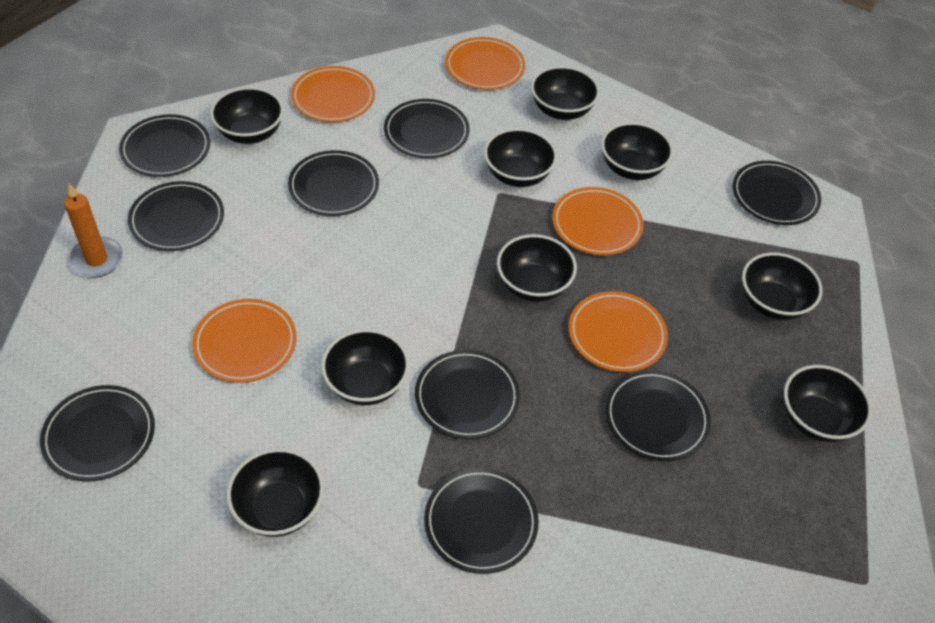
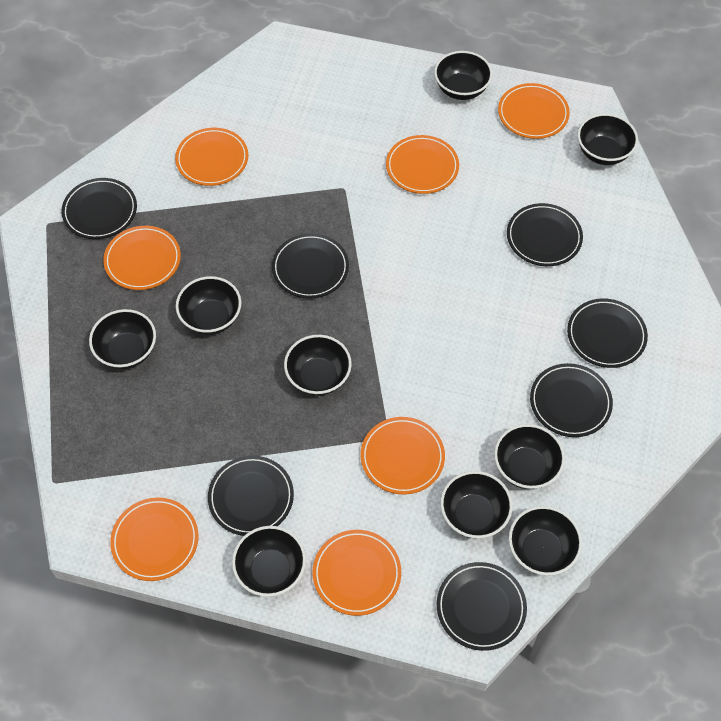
black plate: 9 -> 7
orange candle: 1 -> 0
orange plate: 5 -> 7

